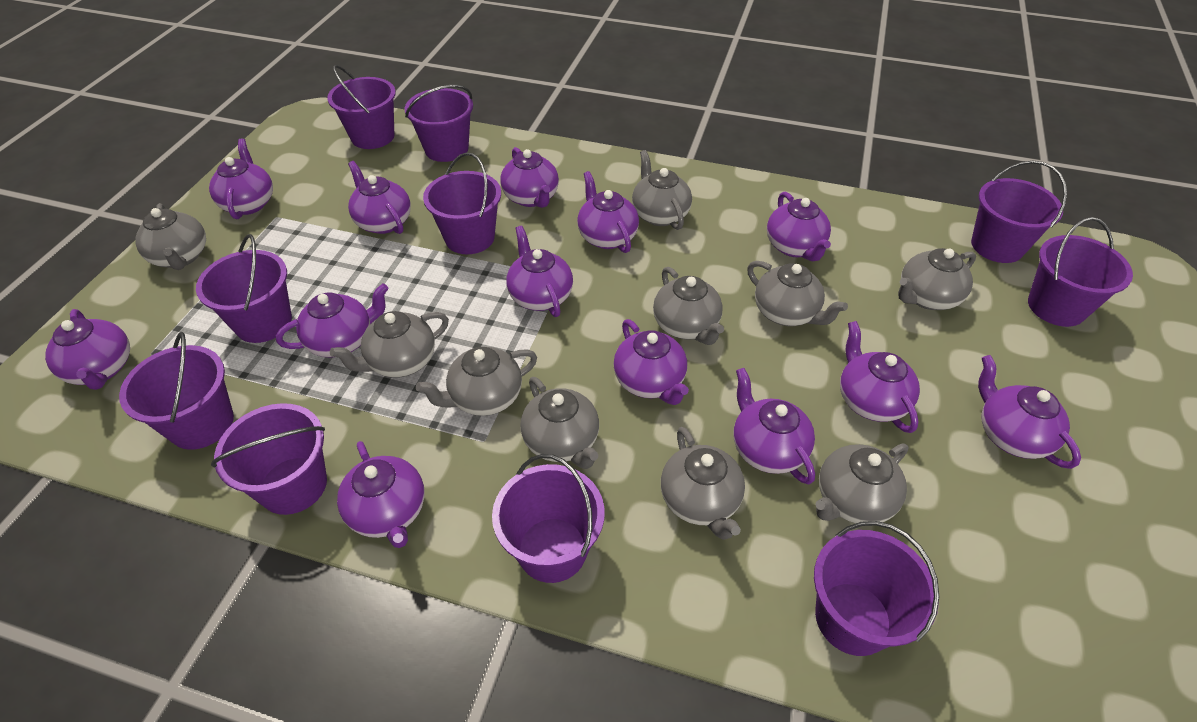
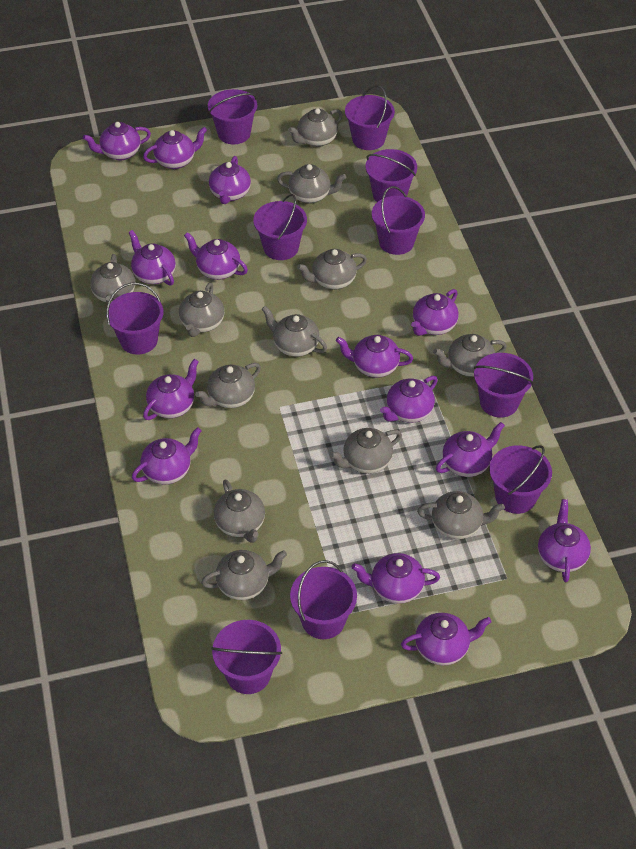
grey teapot: 10 -> 12
purple teapot: 13 -> 14

